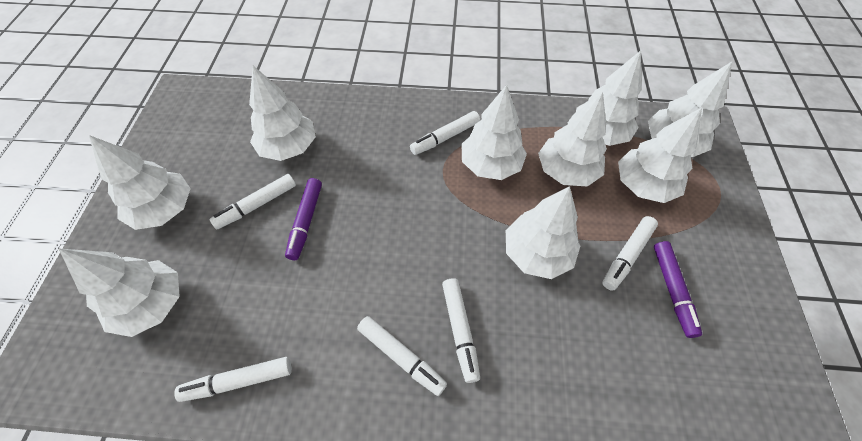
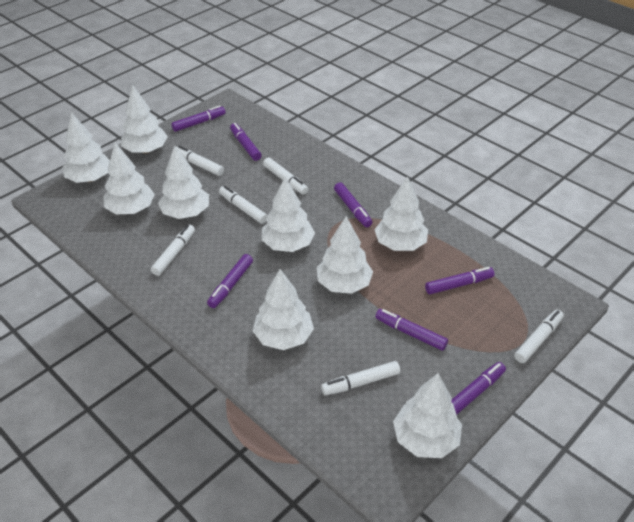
purple marker: 2 -> 7

